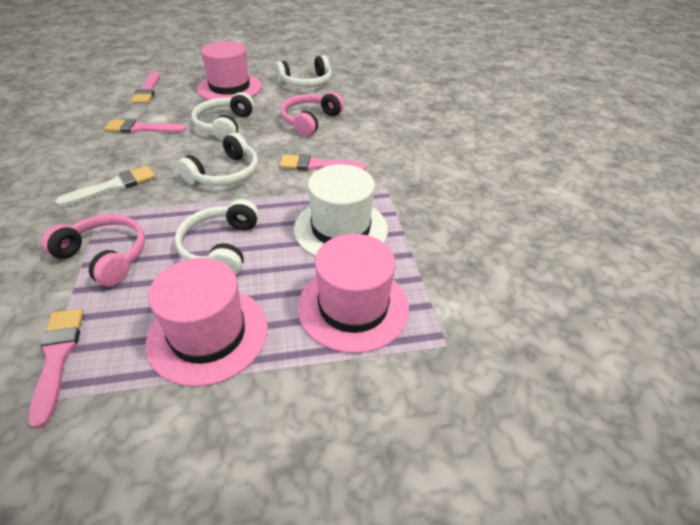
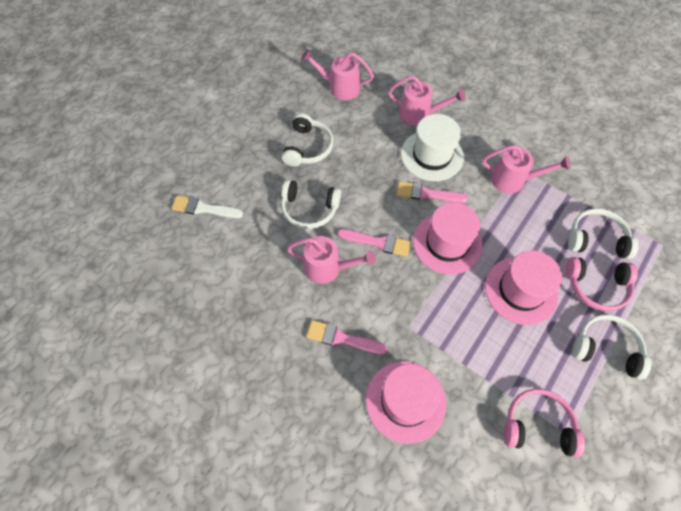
pink brush: 4 -> 3
pink watering can: 0 -> 4

